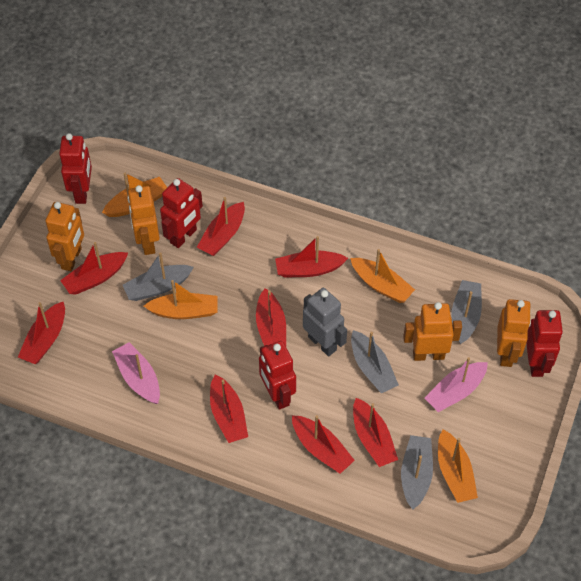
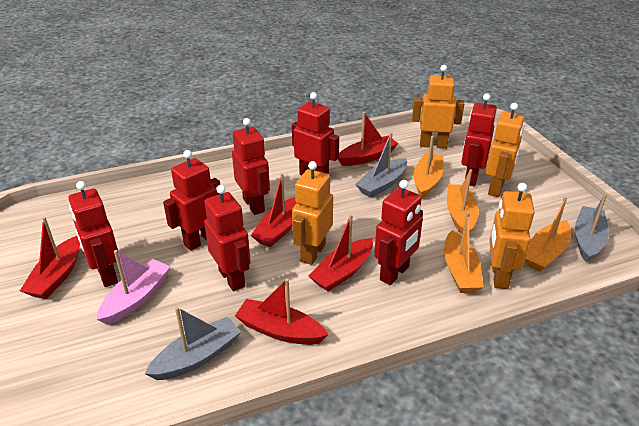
grey boat: 4 -> 3
grey robot: 1 -> 0
pink boat: 2 -> 1
red boat: 8 -> 5
red robot: 4 -> 7

